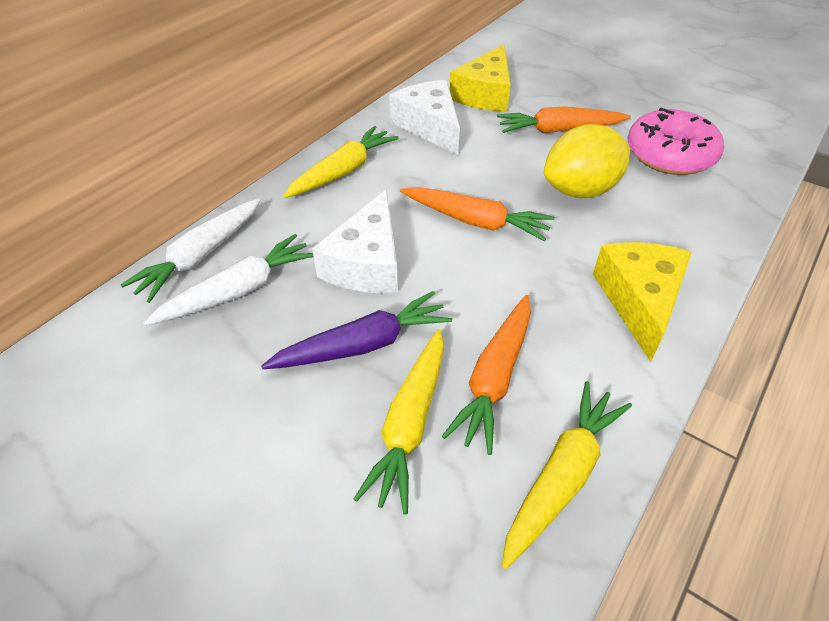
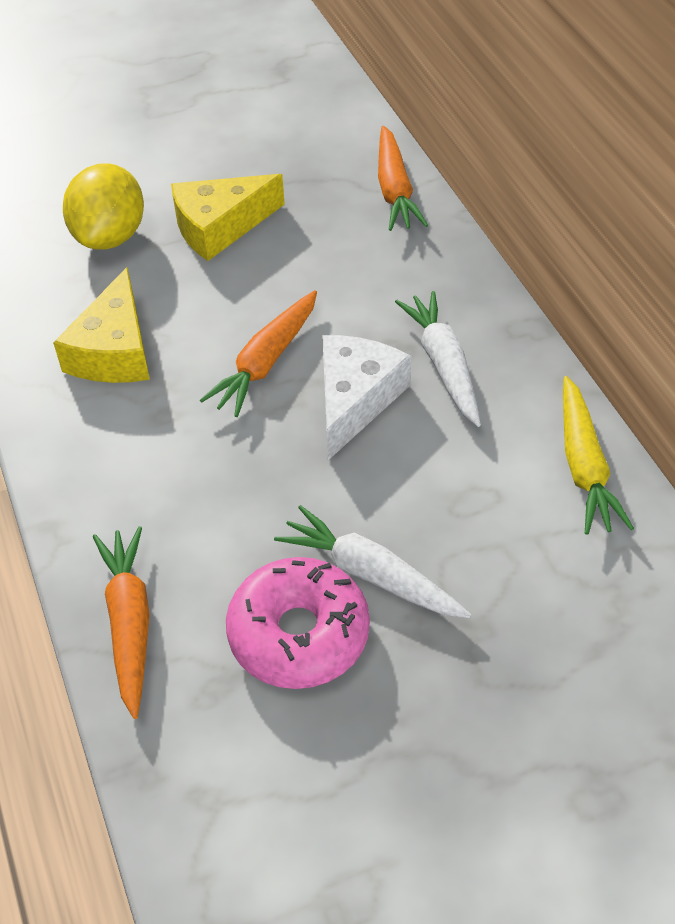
purple carrot: 1 -> 0
white cheese: 2 -> 1
yellow carrot: 3 -> 1

